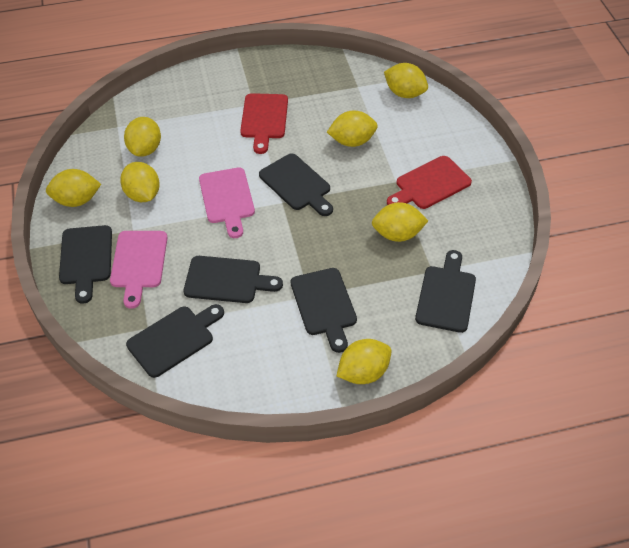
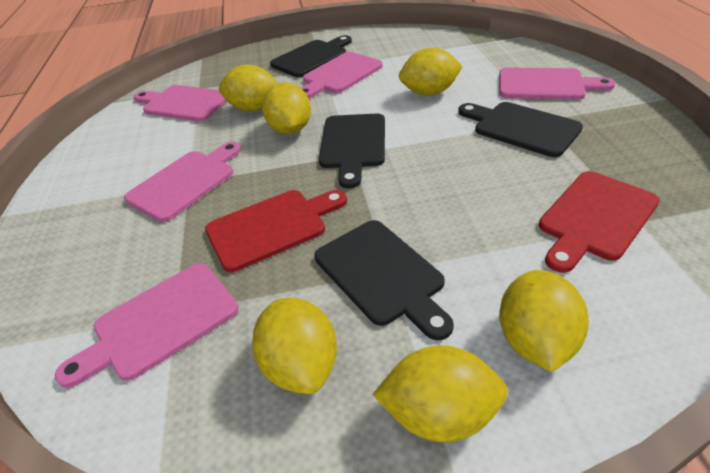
black cutting board: 6 -> 4
pink cutting board: 2 -> 5
yellow lemon: 7 -> 6

